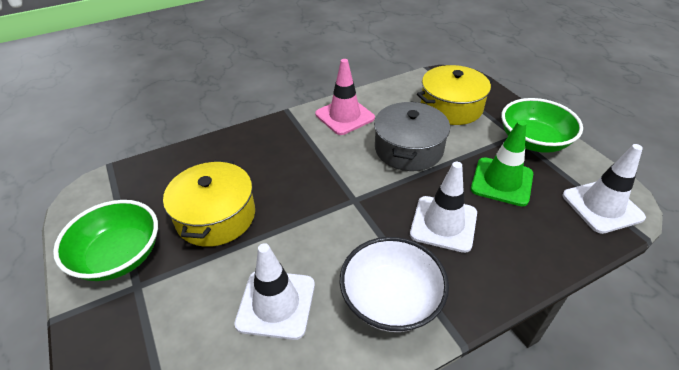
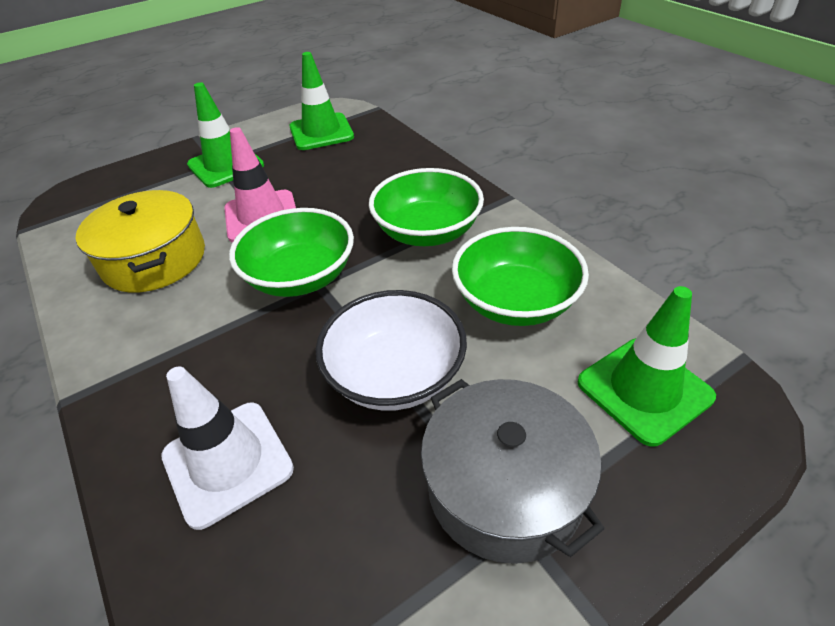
green bowl: 2 -> 3
green traffic cone: 1 -> 3
white traffic cone: 3 -> 1
yellow pot: 2 -> 1

